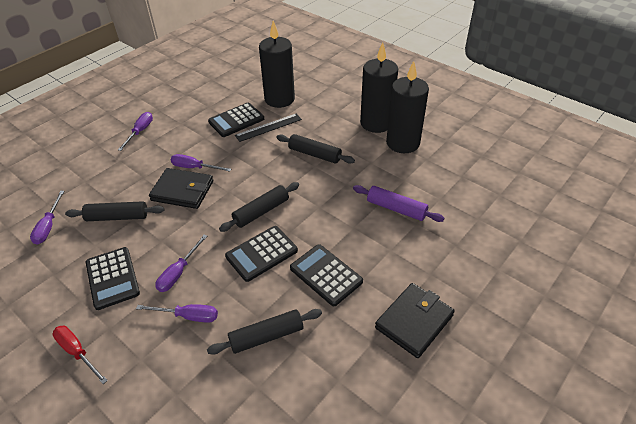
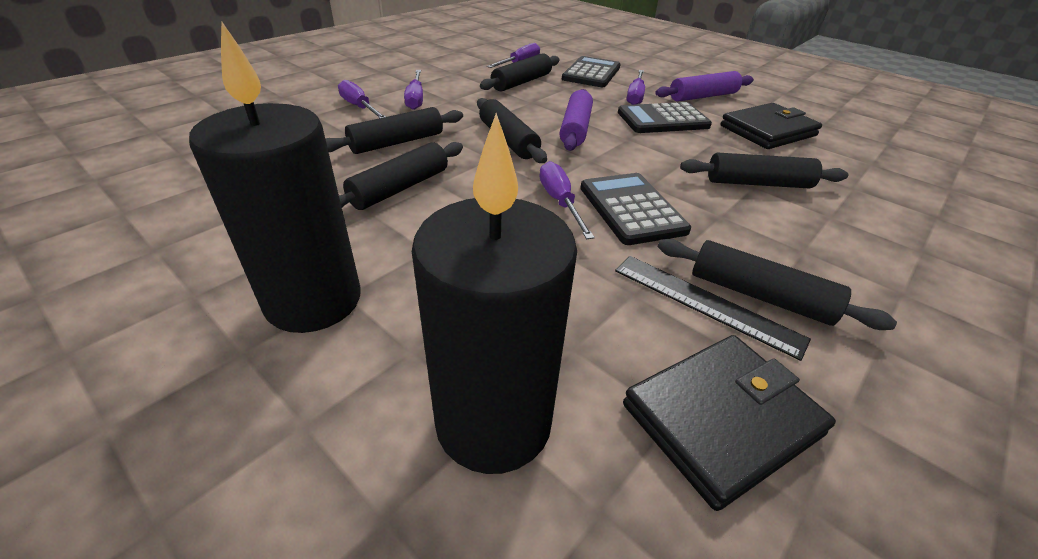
black calculator: 4 -> 3
black candle: 3 -> 2
black rolling pin: 4 -> 6
purple rolling pin: 1 -> 2
red screwdriver: 1 -> 0

